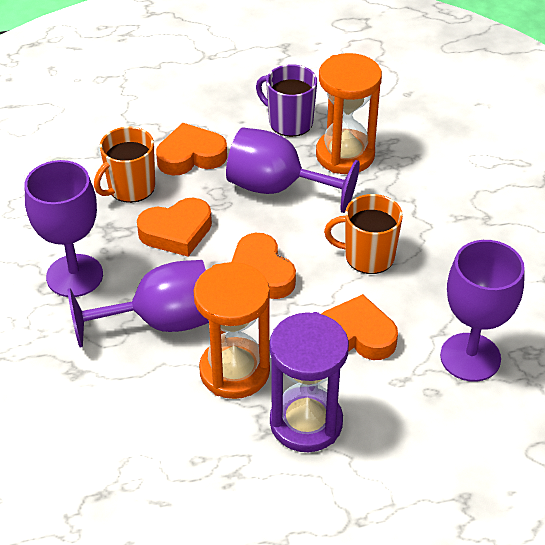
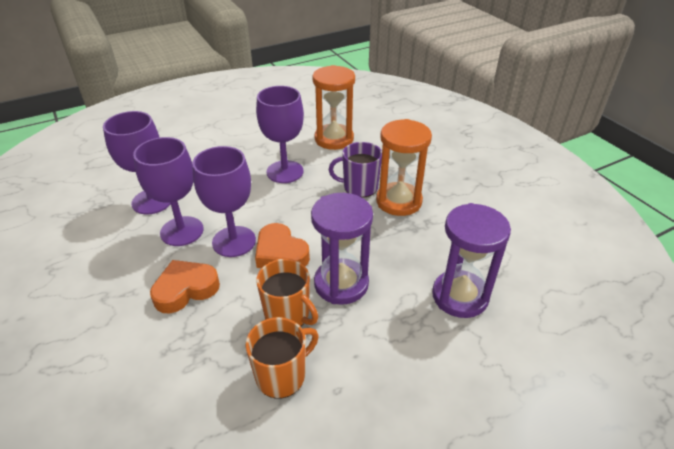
orange heart: 4 -> 2
purple hourglass: 1 -> 2

